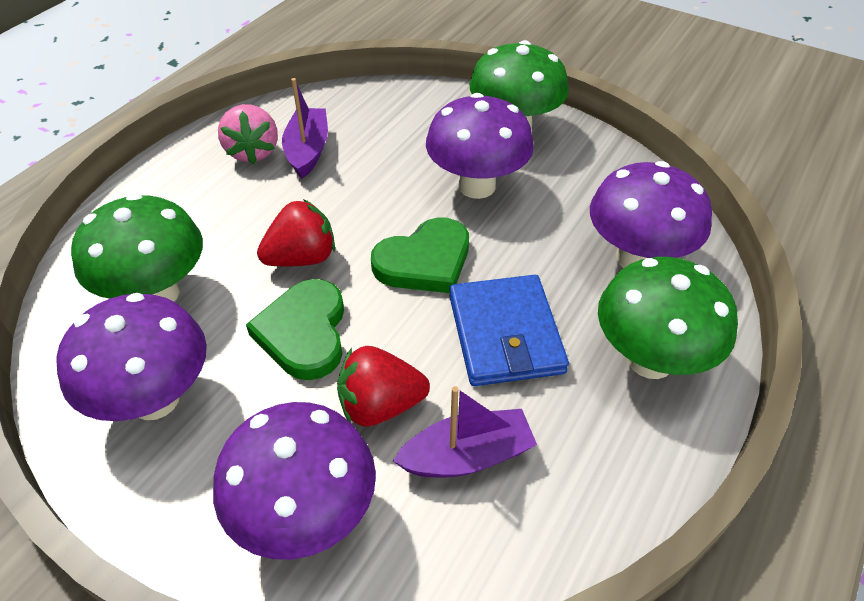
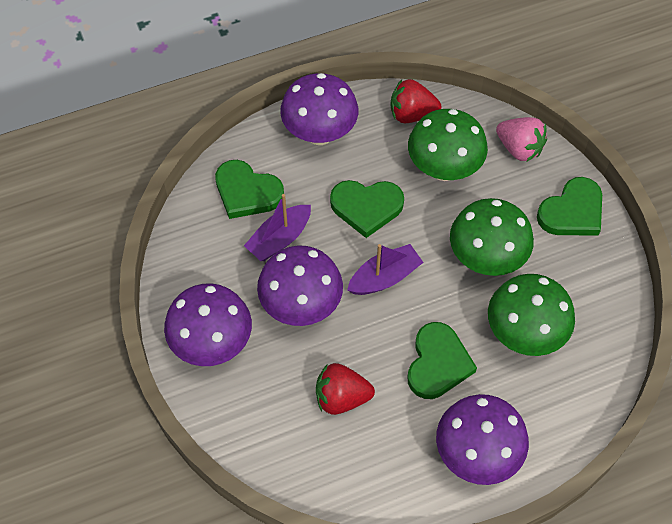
blue wallet: 1 -> 0
green heart: 2 -> 4

